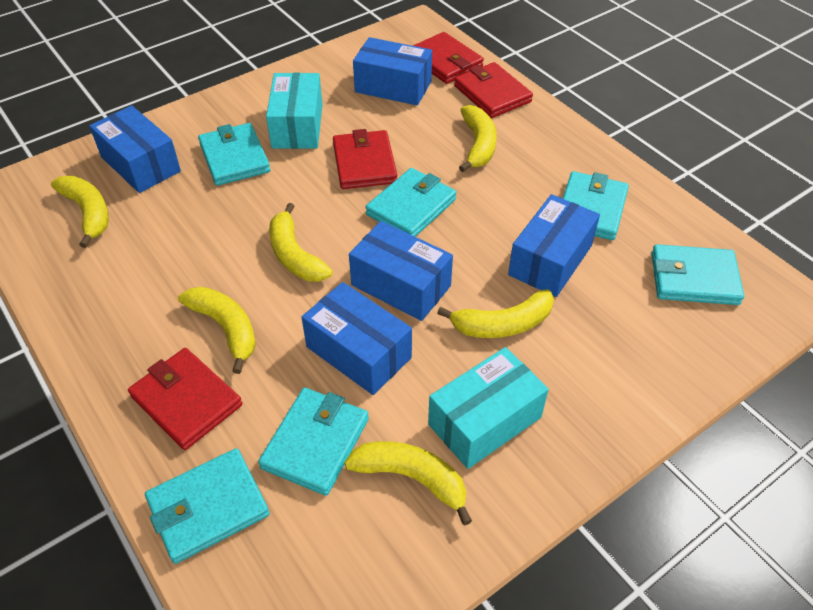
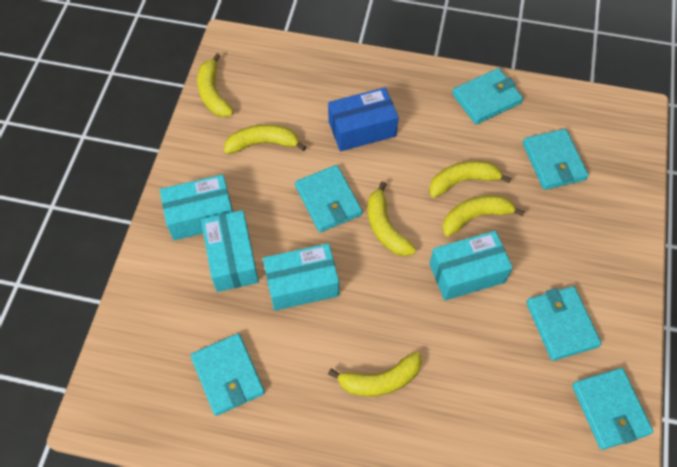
blue box: 5 -> 1
red wallet: 4 -> 0
turquoise box: 2 -> 4

